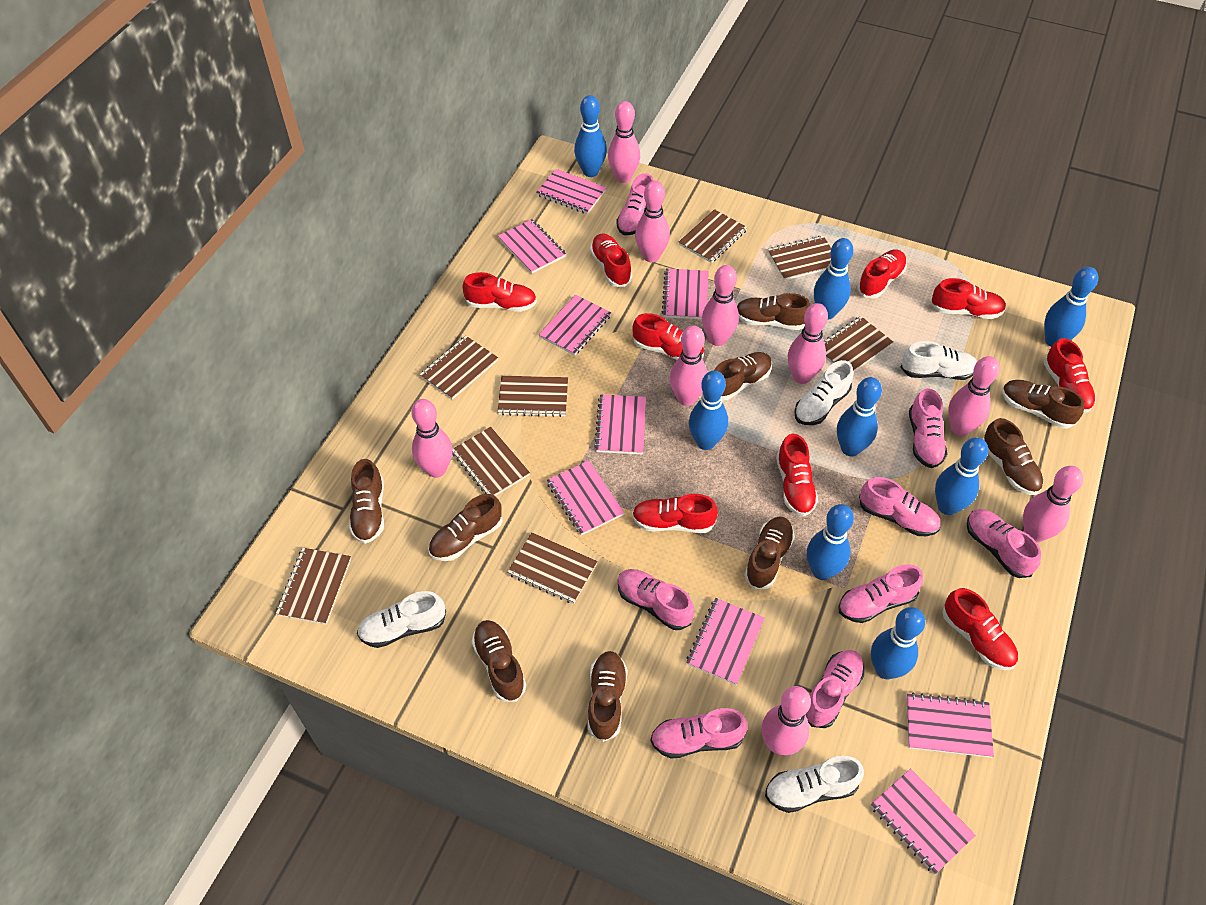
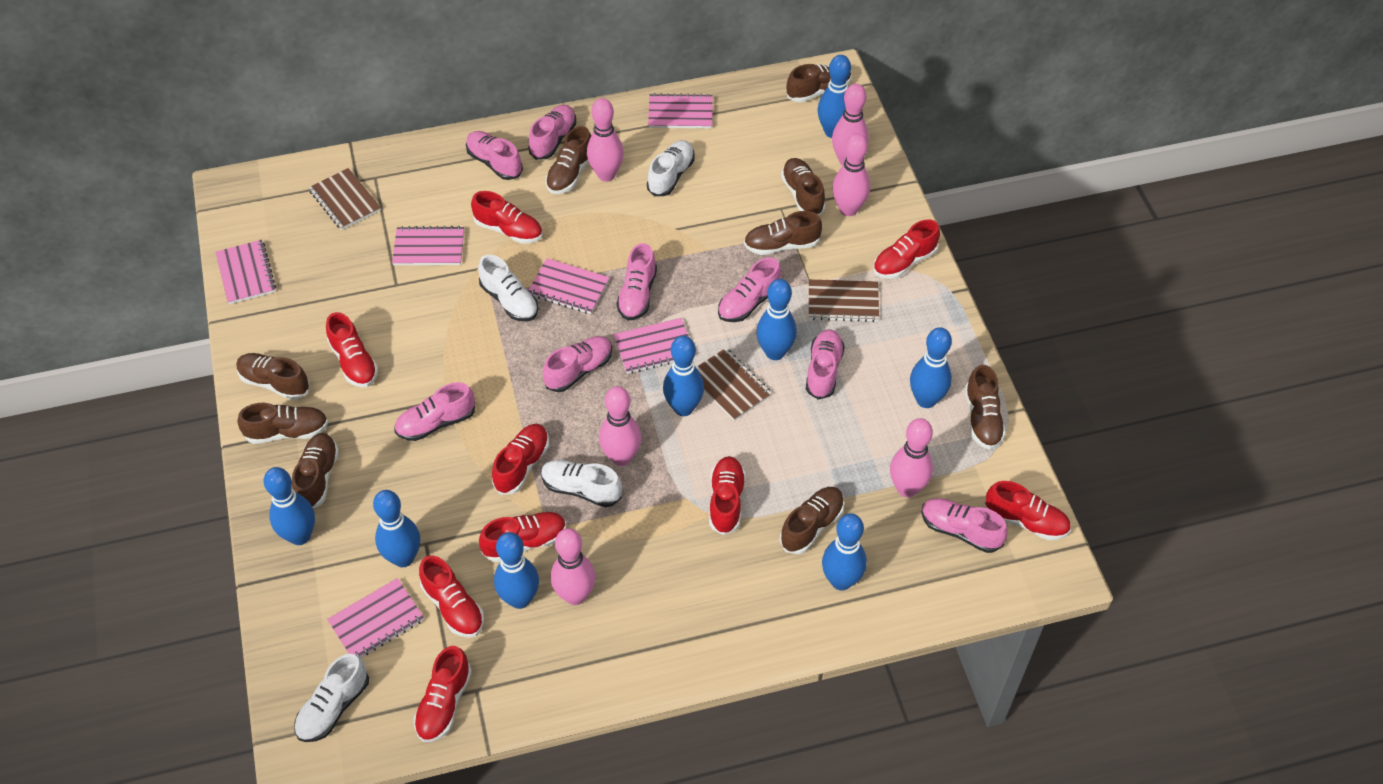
brown notebook: 8 -> 3
pink bowling pin: 9 -> 6
pink notebook: 9 -> 6

